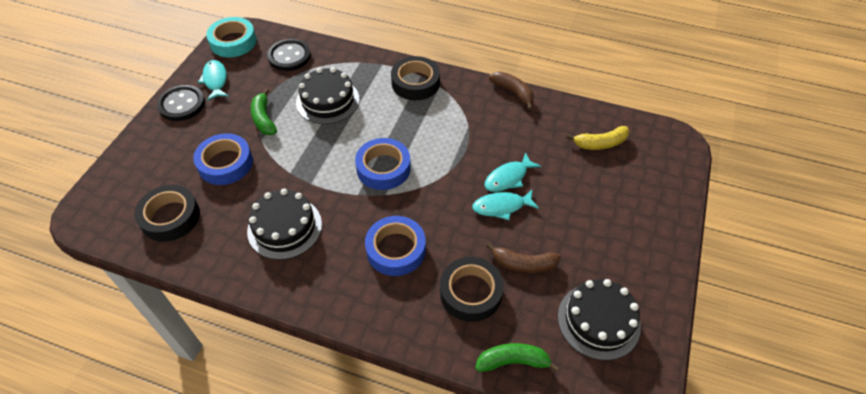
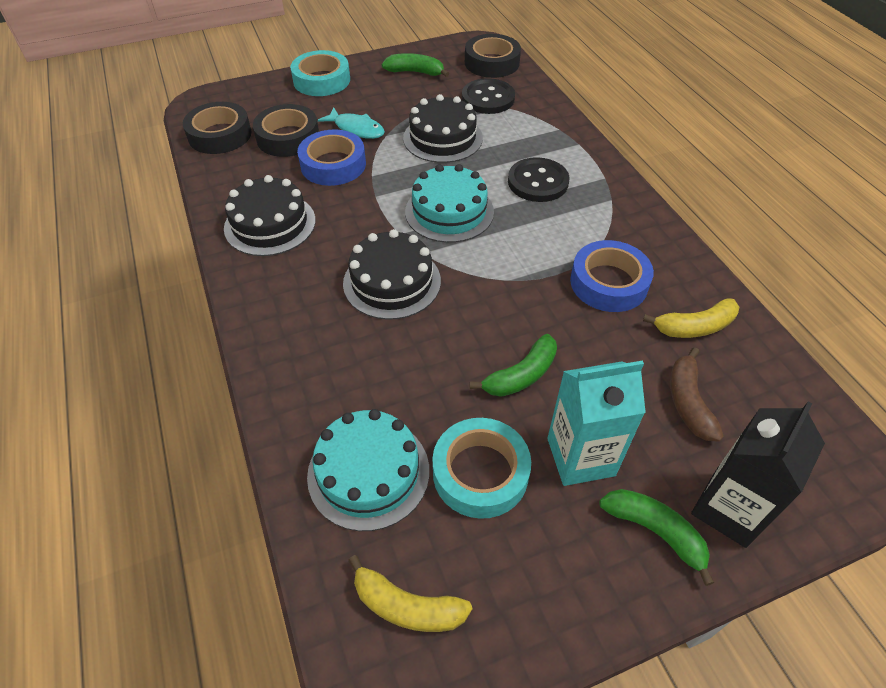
black carton: 0 -> 1
blue tape: 3 -> 2
brown banana: 2 -> 1
green banana: 2 -> 3
turquoise cake: 0 -> 2
turquoise carton: 0 -> 1
turquoise fish: 3 -> 1
turquoise tape: 1 -> 2
yellow banana: 1 -> 2

